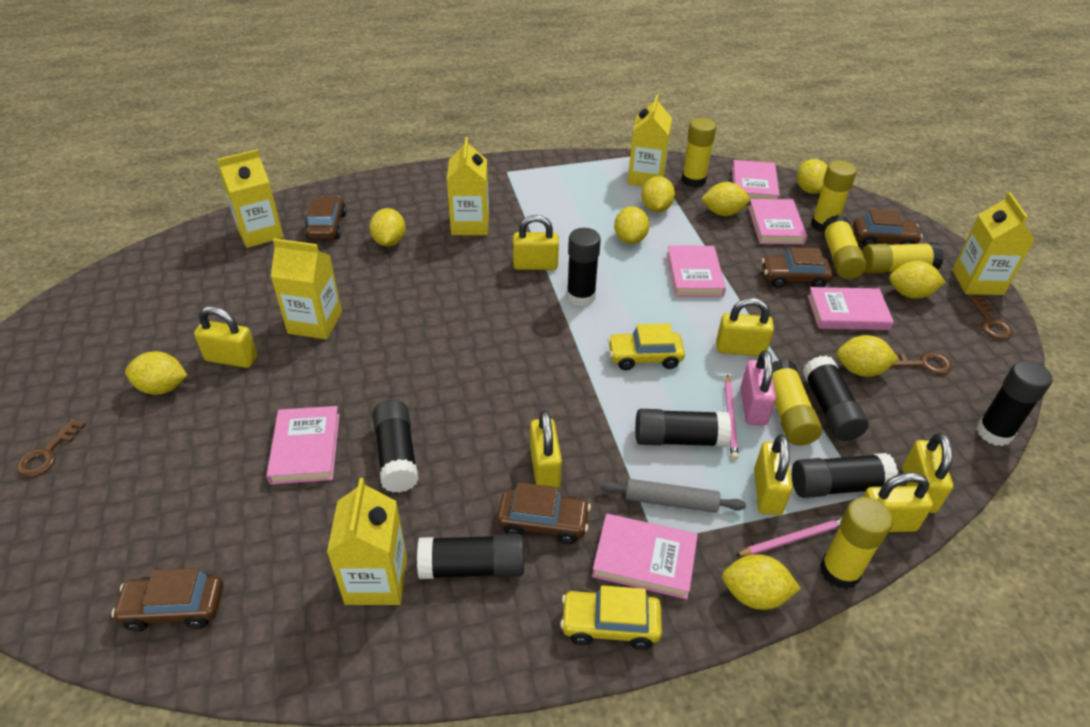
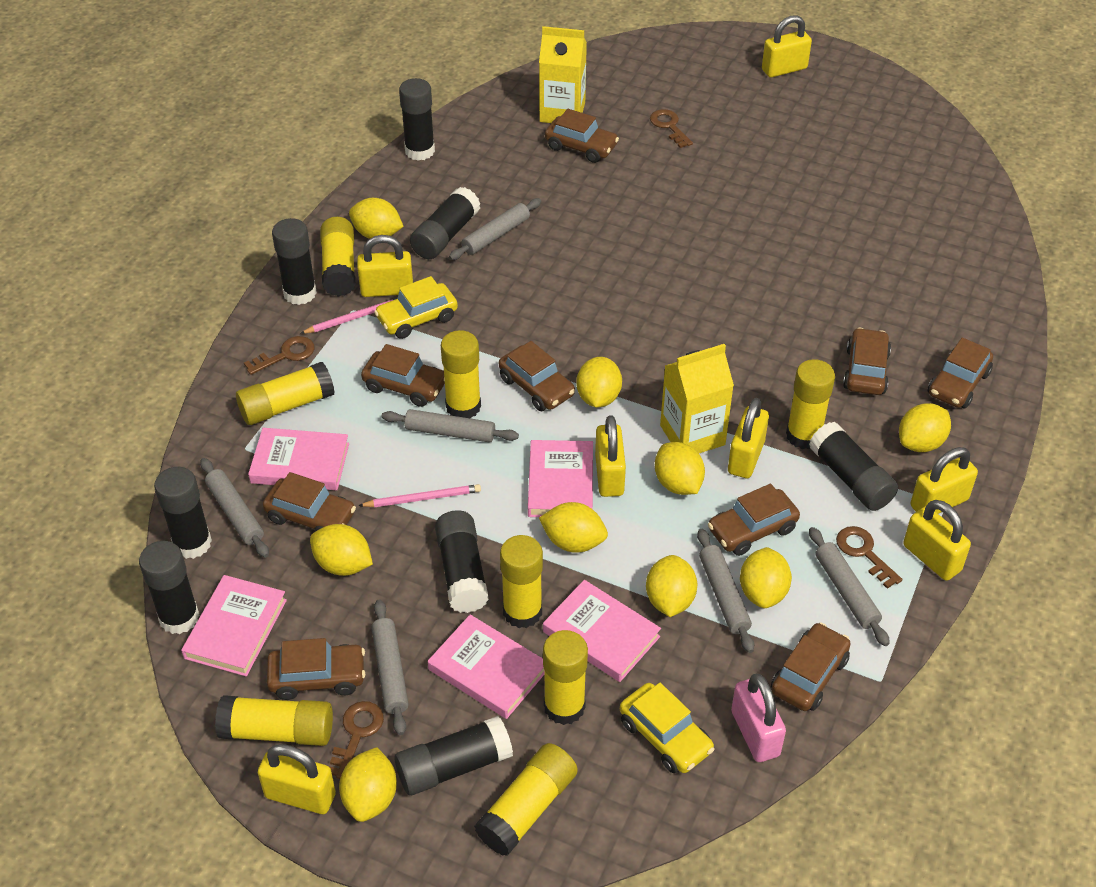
black glue stick: 7 -> 8
brown car: 5 -> 9
brown key: 3 -> 4
grey rolling pin: 1 -> 6
pink book: 6 -> 5
yellow carton: 6 -> 2
yellow glue stick: 6 -> 8

